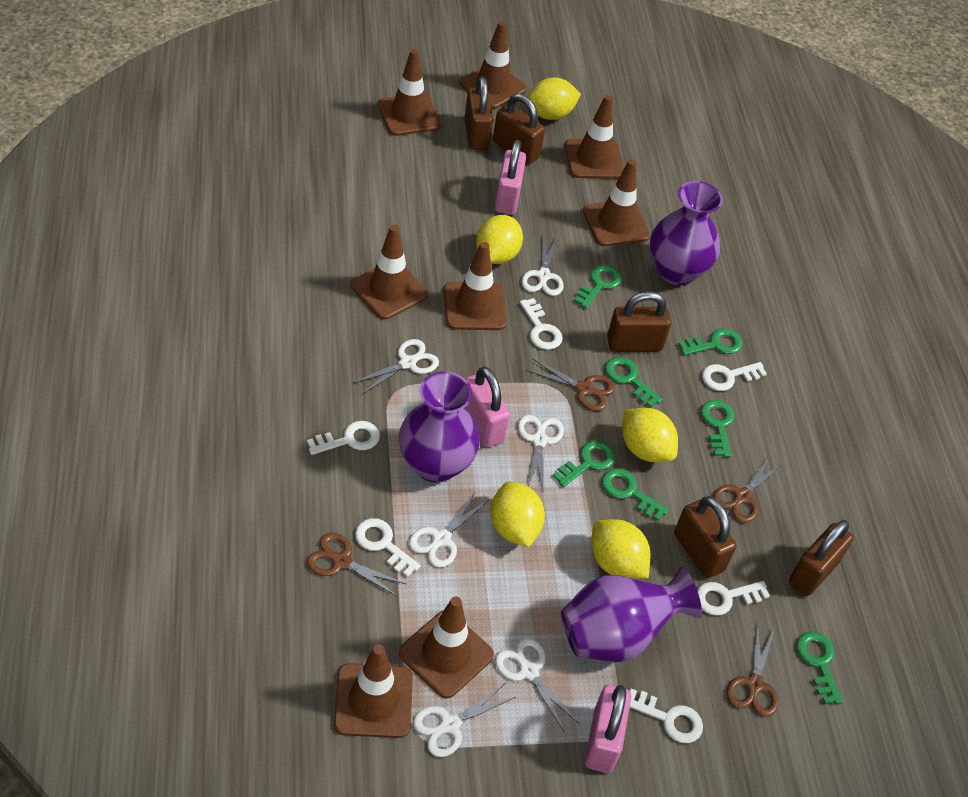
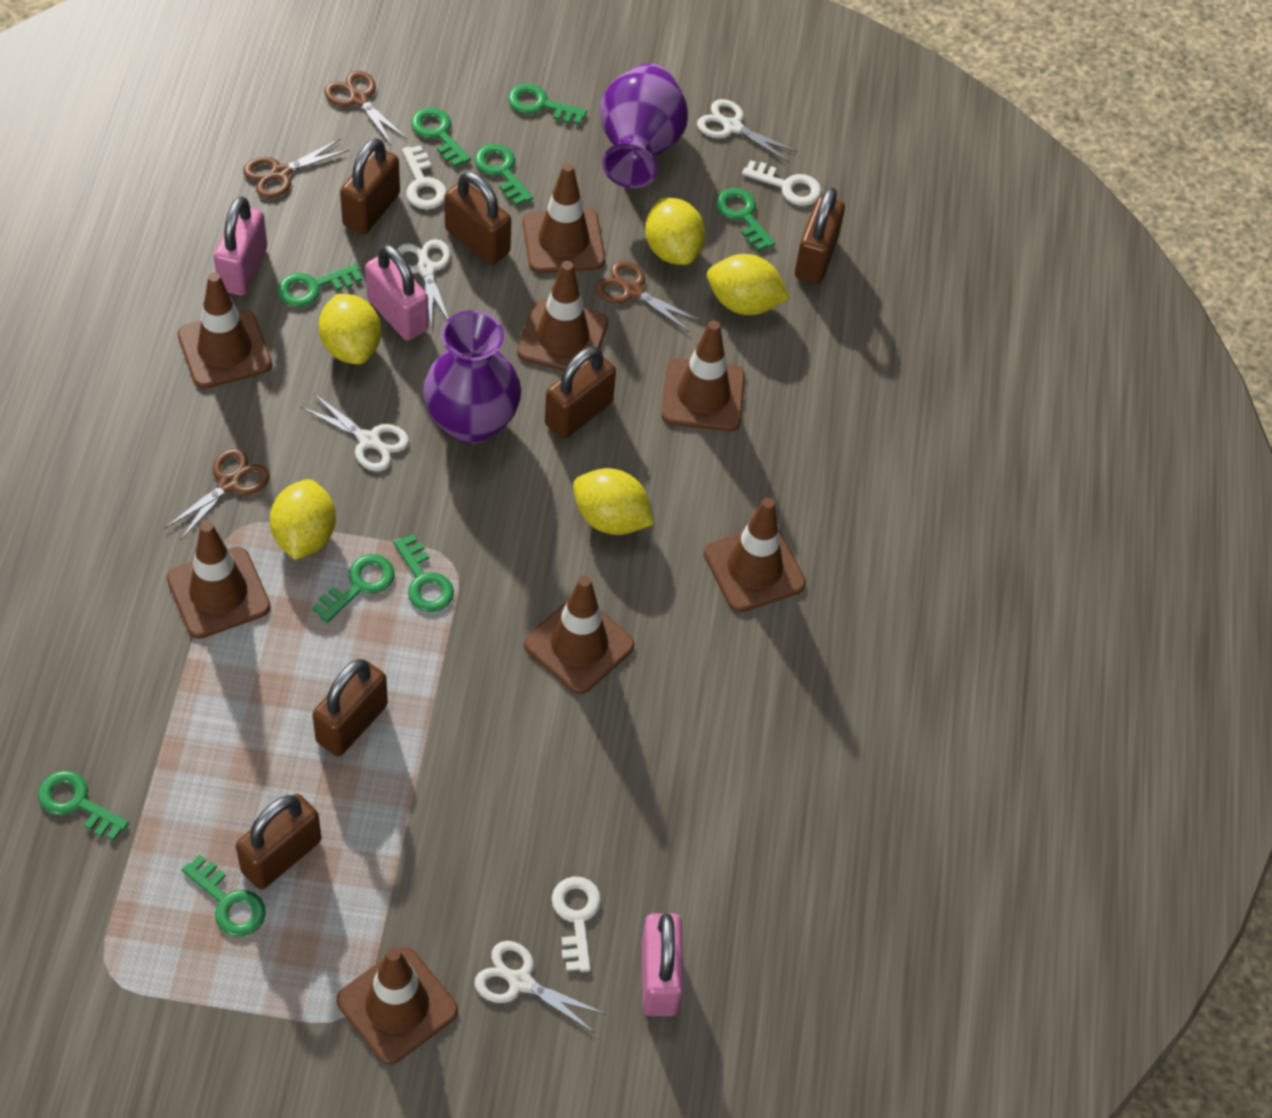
brown padlock: 5 -> 6
green key: 7 -> 9
purple vase: 3 -> 2
white key: 6 -> 3
white scissors: 6 -> 4

